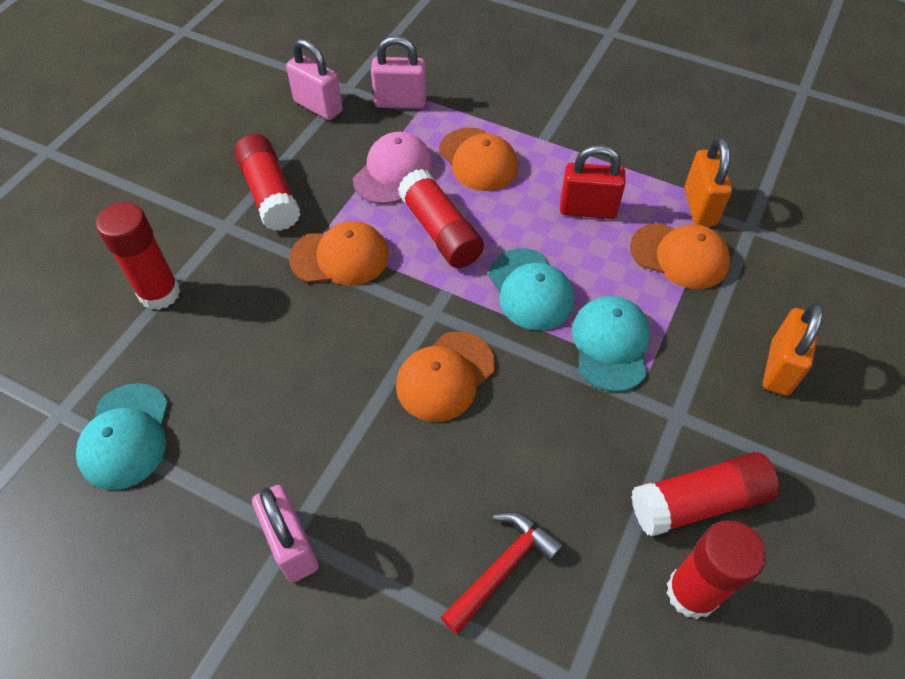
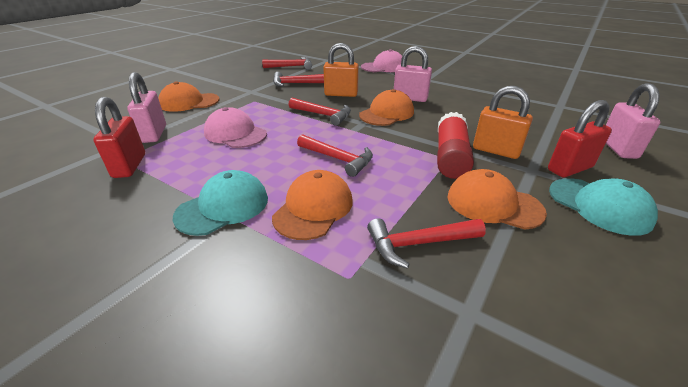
pink cap: 1 -> 2
red glue stick: 5 -> 1
red hammer: 1 -> 5
red padlock: 1 -> 2
turquoise cap: 3 -> 2

